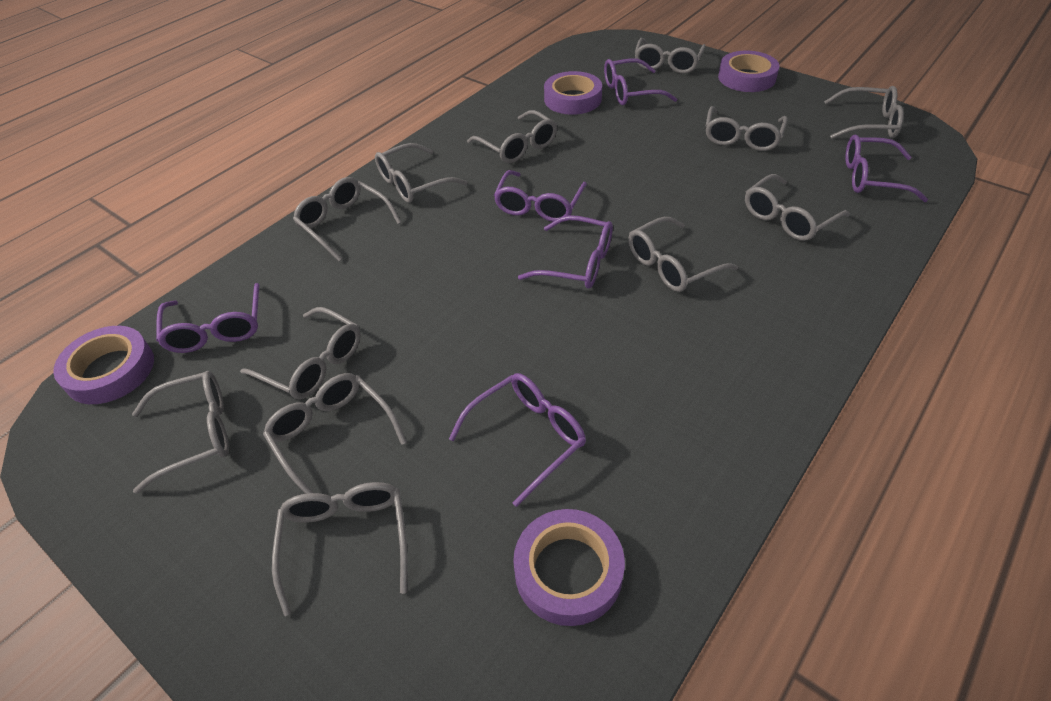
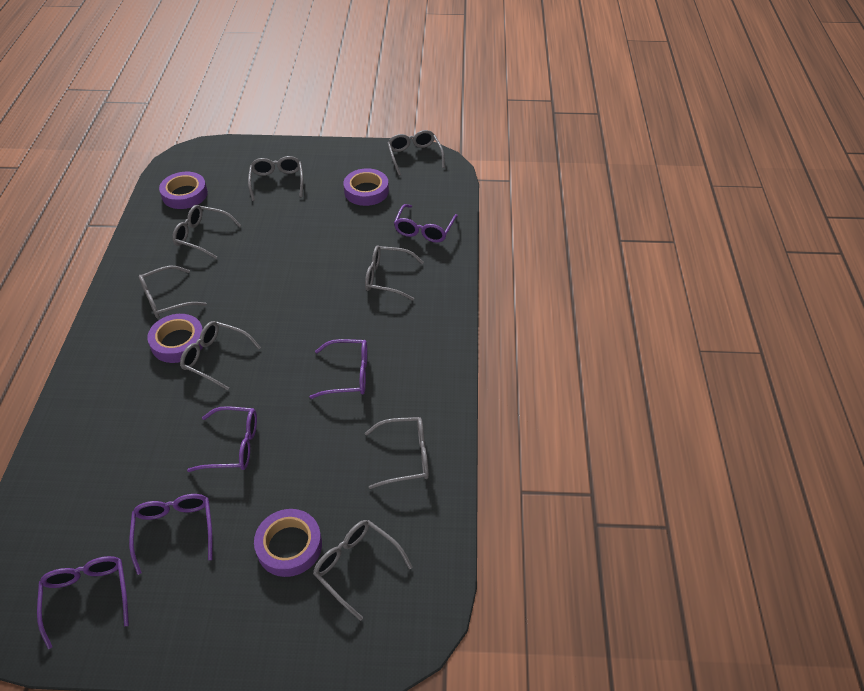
grey glasses: 12 -> 8
purple glasses: 6 -> 5

